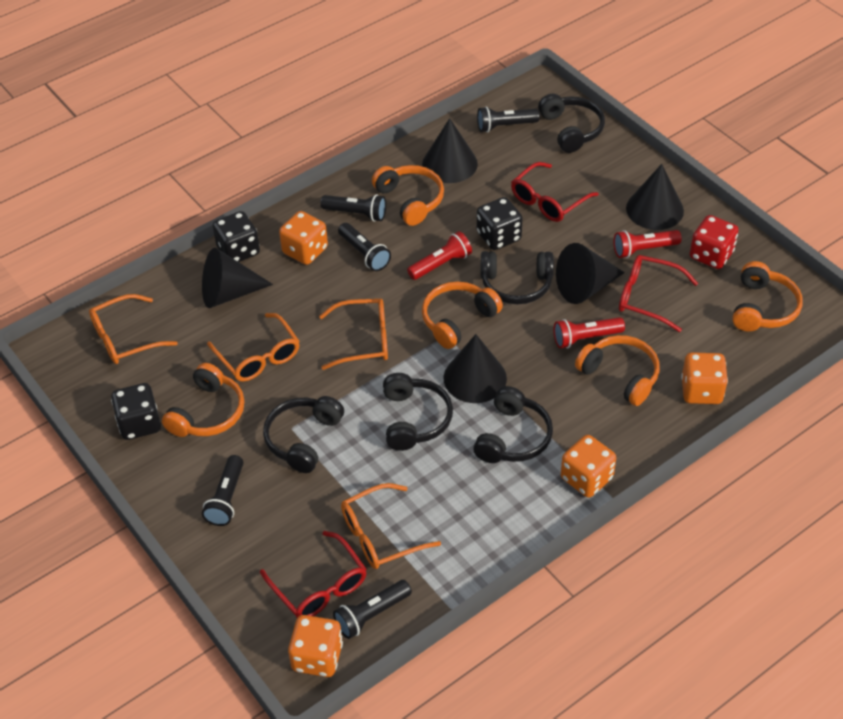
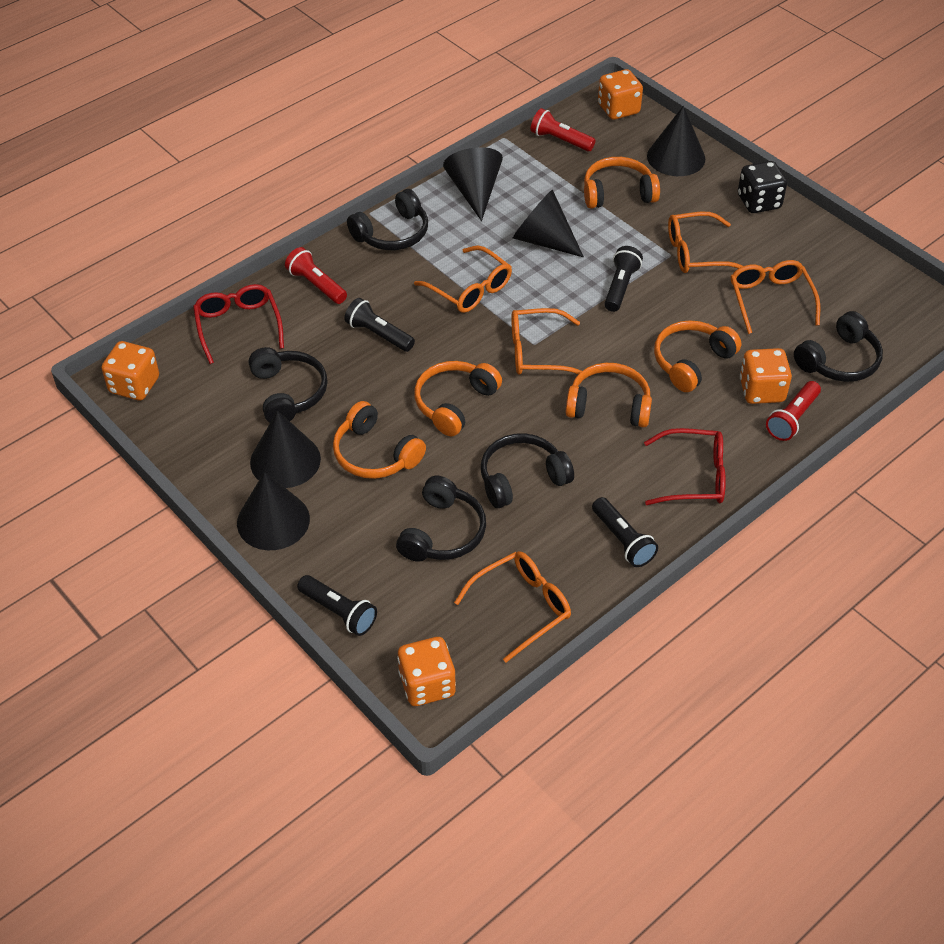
black dice: 3 -> 1
black flashlight: 5 -> 4
orange glasses: 4 -> 5
red dice: 1 -> 0
red glasses: 3 -> 2

